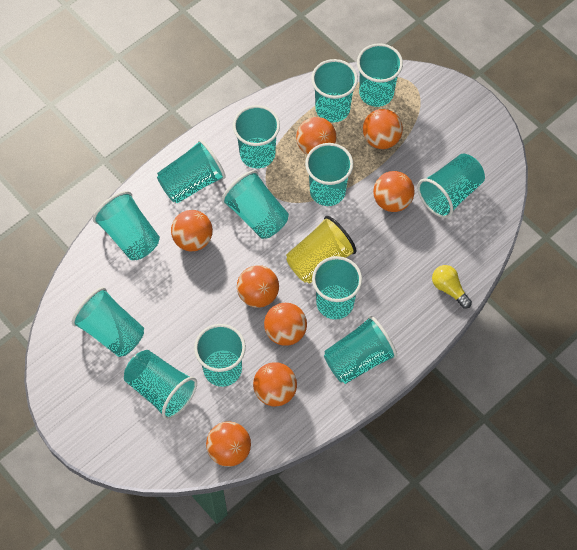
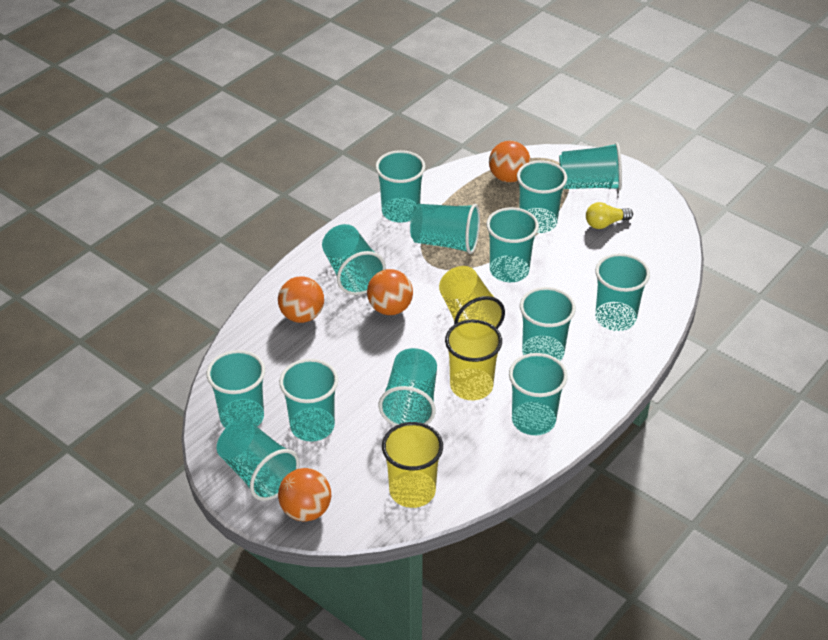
orange ball: 8 -> 4
yellow cup: 1 -> 3

